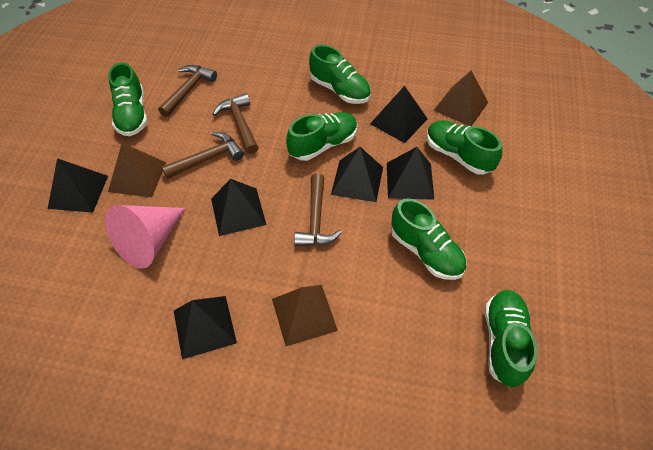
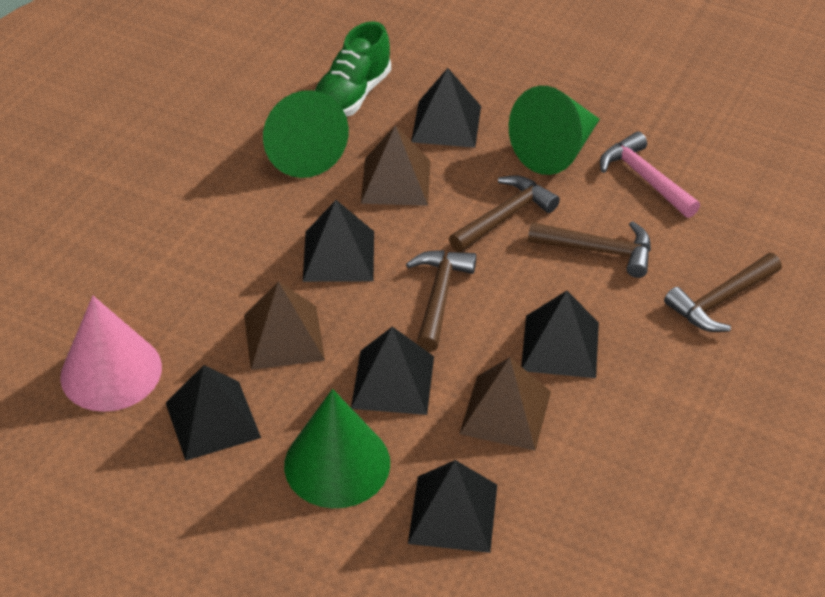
green cone: 0 -> 3
green shoe: 6 -> 1
pink hammer: 0 -> 1

